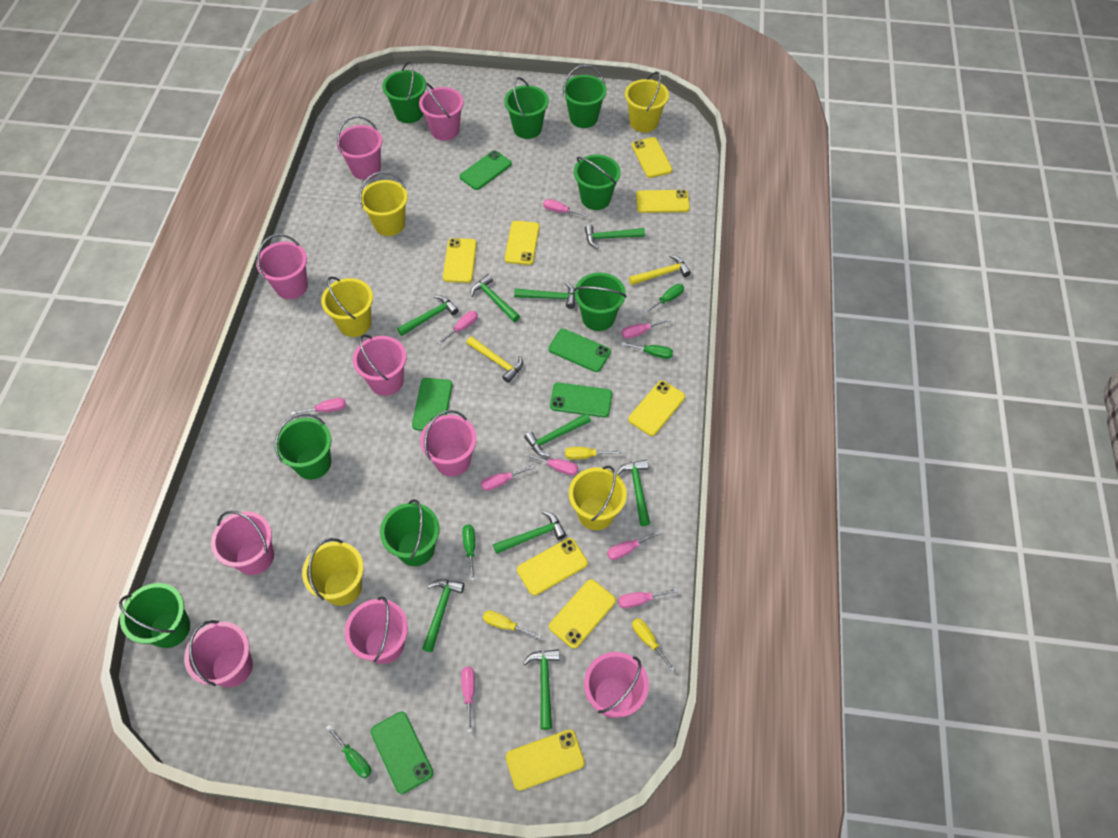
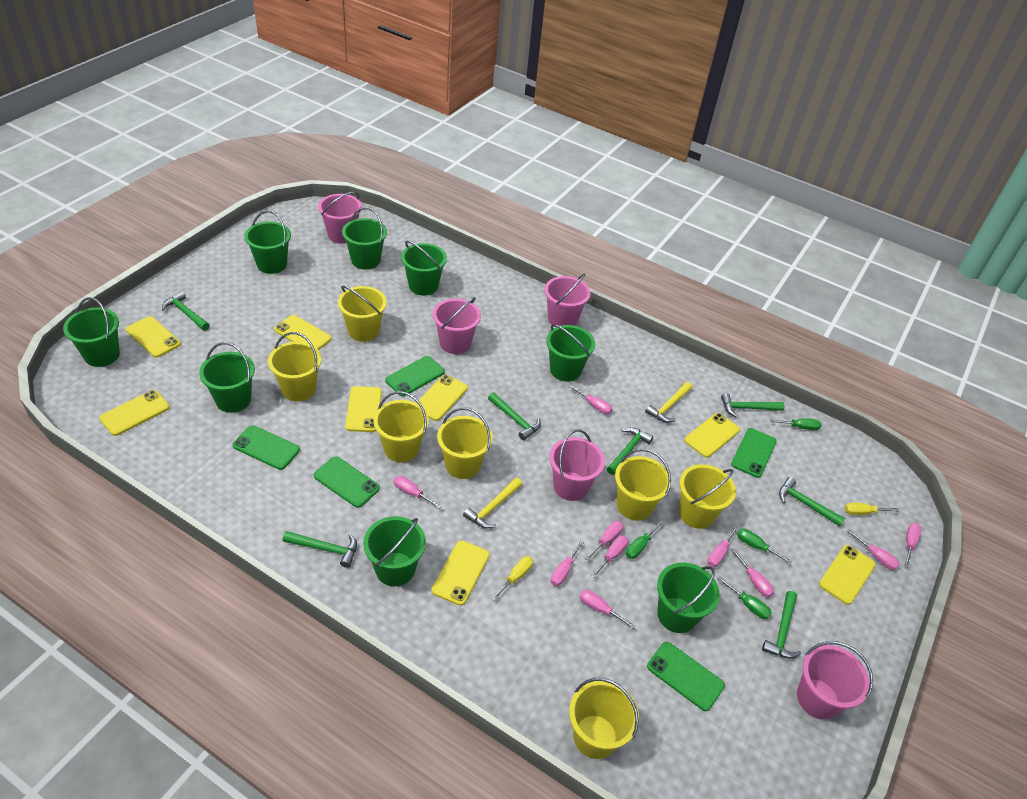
green hammer: 9 -> 7
pink bucket: 9 -> 5
pink screwdriver: 9 -> 10
yellow bucket: 5 -> 7
yellow screwdriver: 3 -> 2

